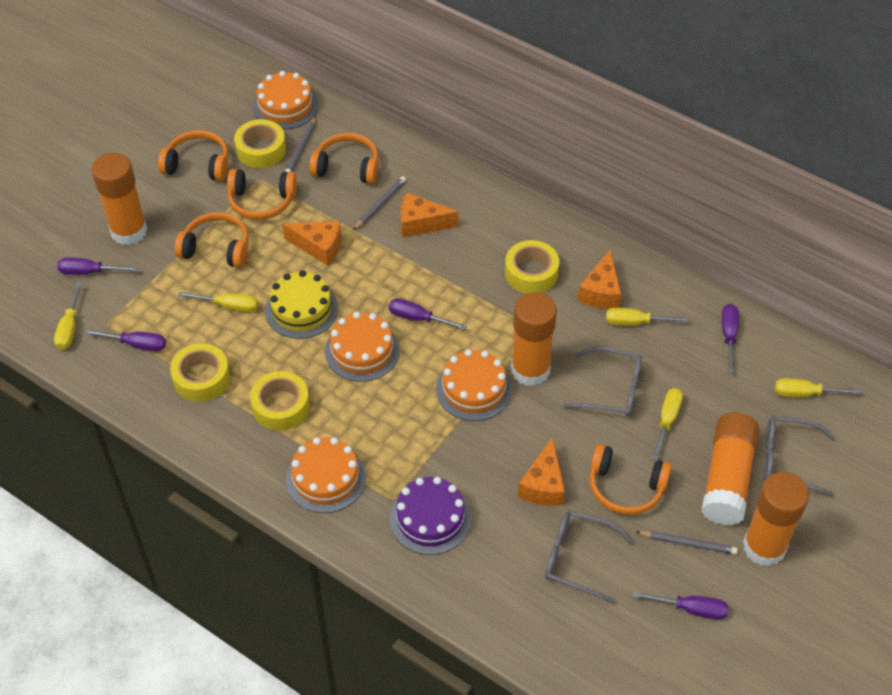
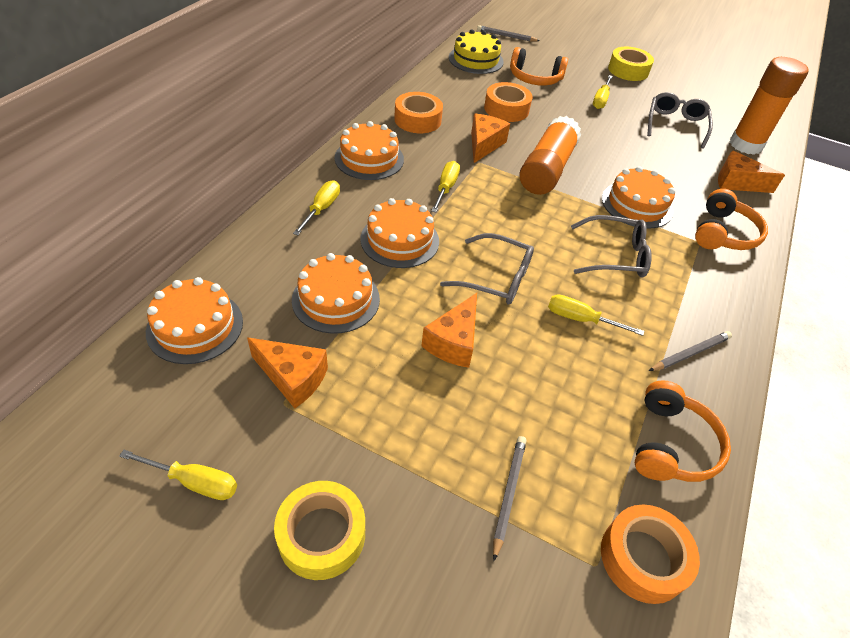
orange cake: 4 -> 5
orange glue stick: 4 -> 2
orange headphones: 5 -> 3
orange tape: 0 -> 3
purple cake: 1 -> 0
purple screwdriver: 5 -> 0
yellow tape: 4 -> 2

